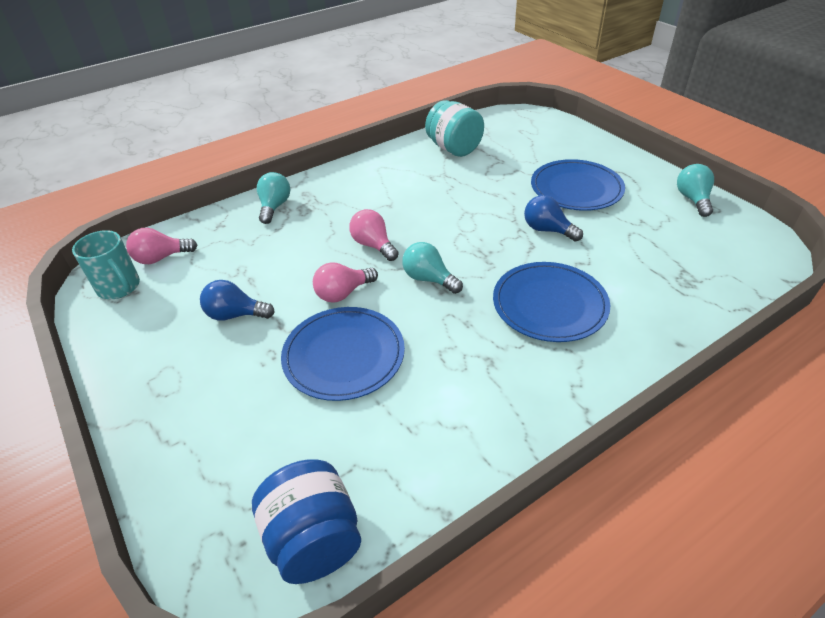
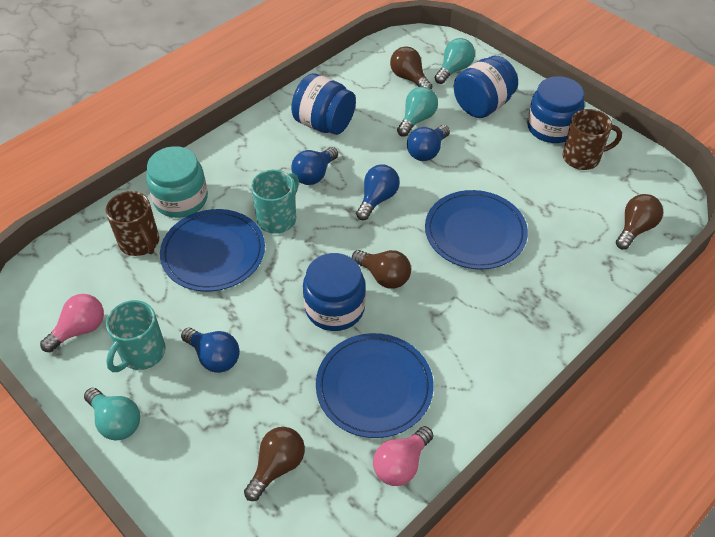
blue jar: 1 -> 4
blue light bulb: 2 -> 4
brown light bulb: 0 -> 4
brown mug: 0 -> 2
pink light bulb: 3 -> 2
turquoise mug: 1 -> 2

